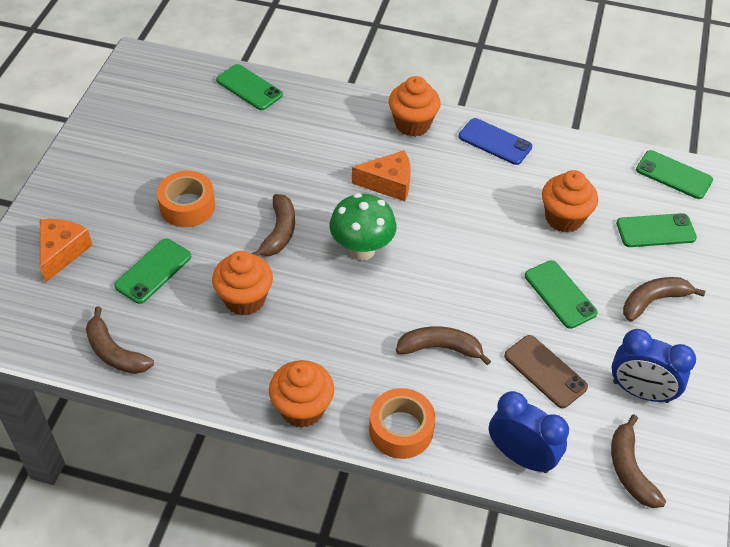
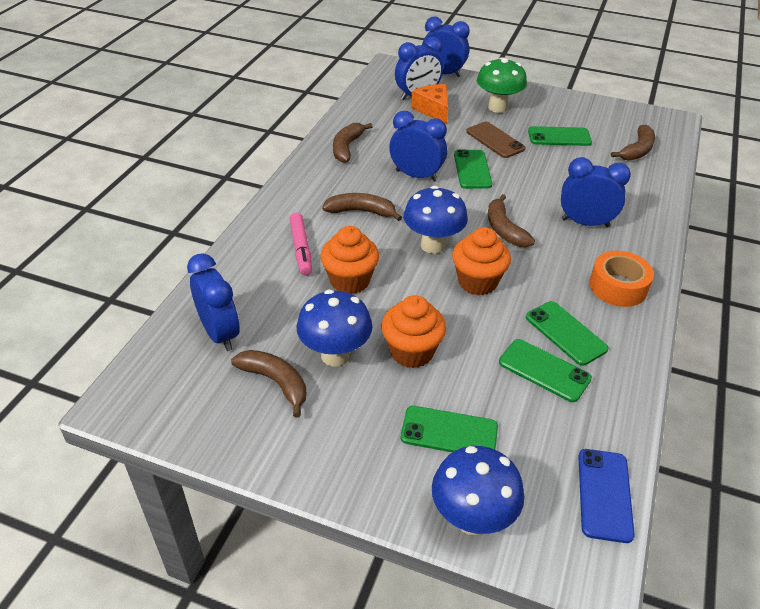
blue clock: 2 -> 5
blue mushroom: 0 -> 3
orange cheese: 2 -> 1
orange cupcake: 4 -> 3
orange tape: 2 -> 1
pink marker: 0 -> 1

